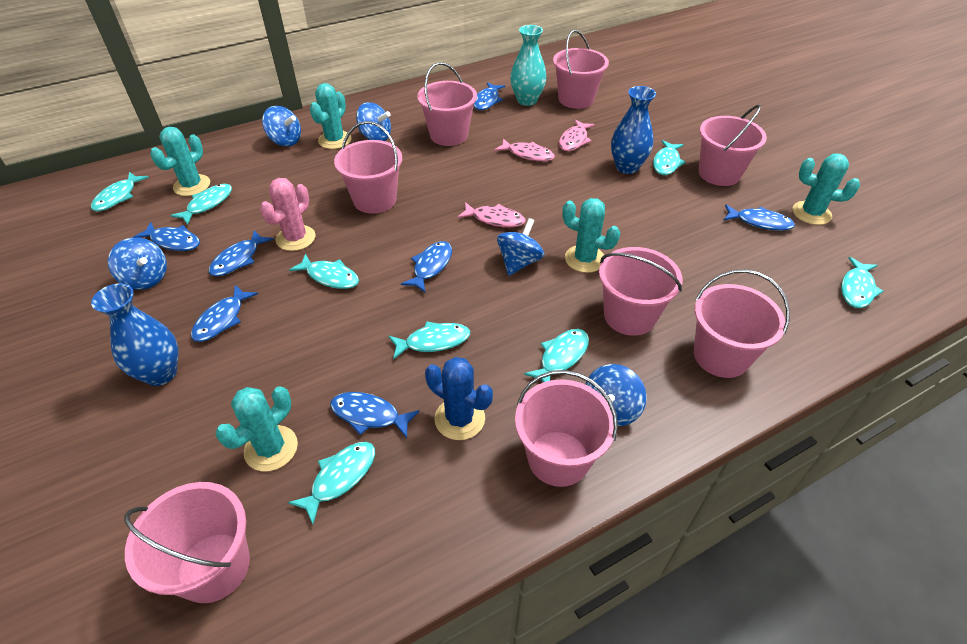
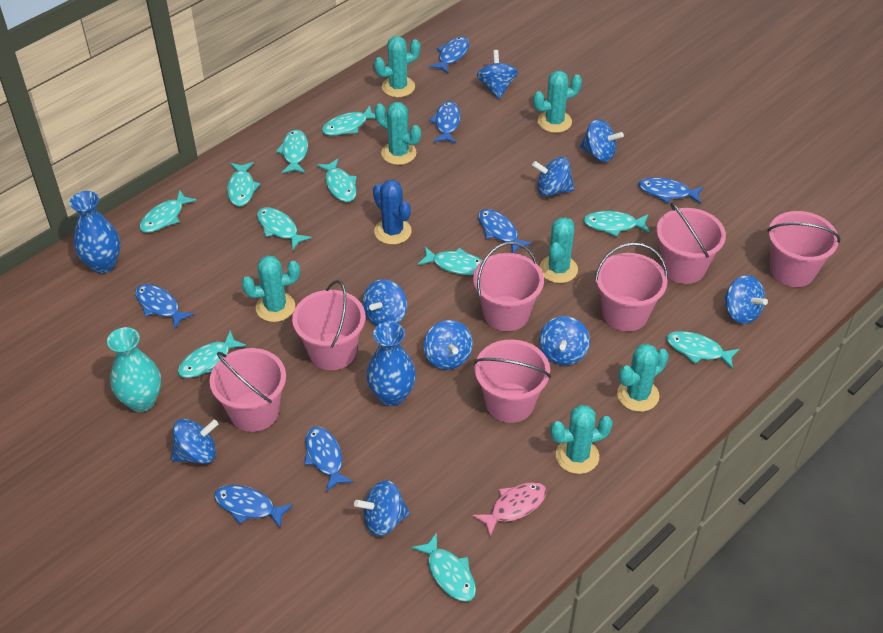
blue spinning top: 5 -> 9
pink bucket: 8 -> 7
pink cactus: 1 -> 0
pink fish: 3 -> 1
turquoise cactus: 5 -> 7
turquoise fish: 8 -> 11

